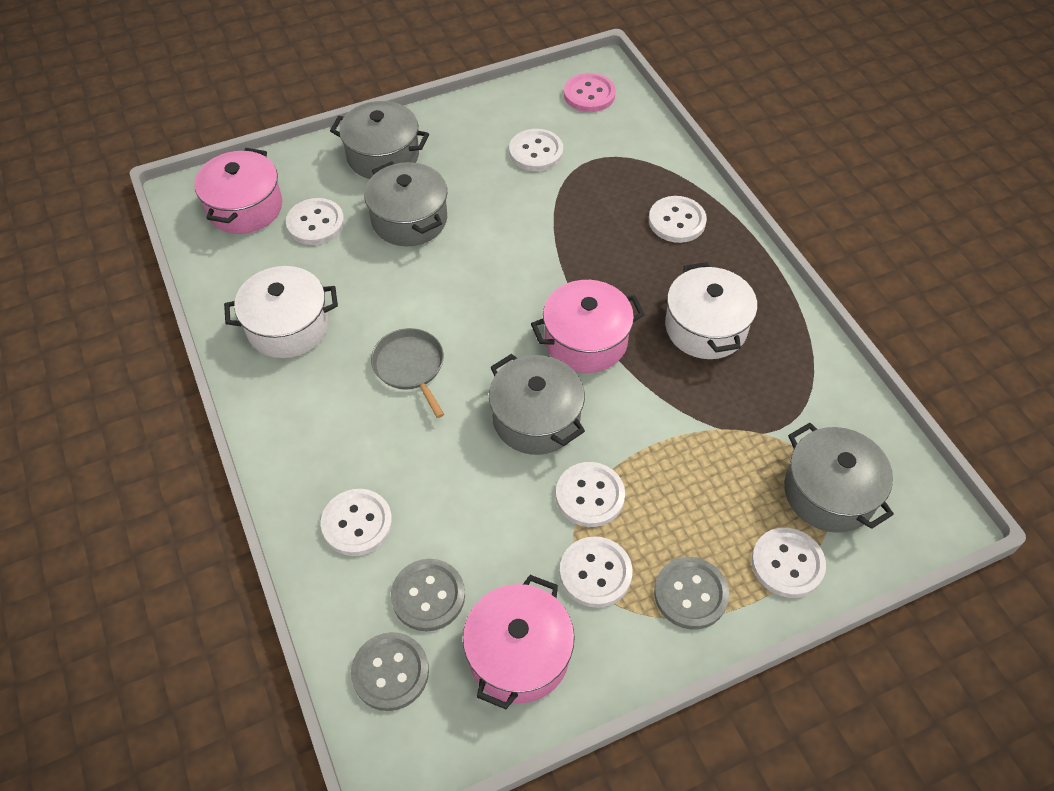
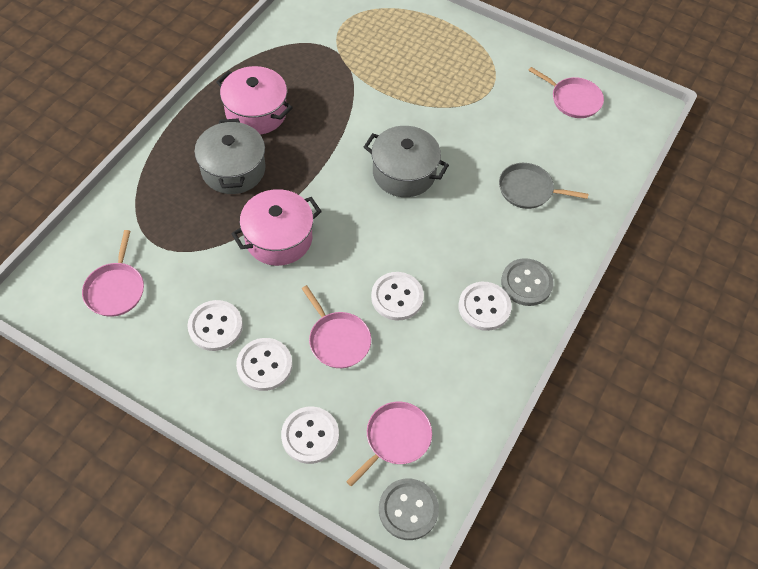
grey button: 3 -> 2
grey pot: 4 -> 2
pink button: 1 -> 0
pink pan: 0 -> 4
pink pot: 3 -> 2
white button: 7 -> 5
white pot: 2 -> 0

